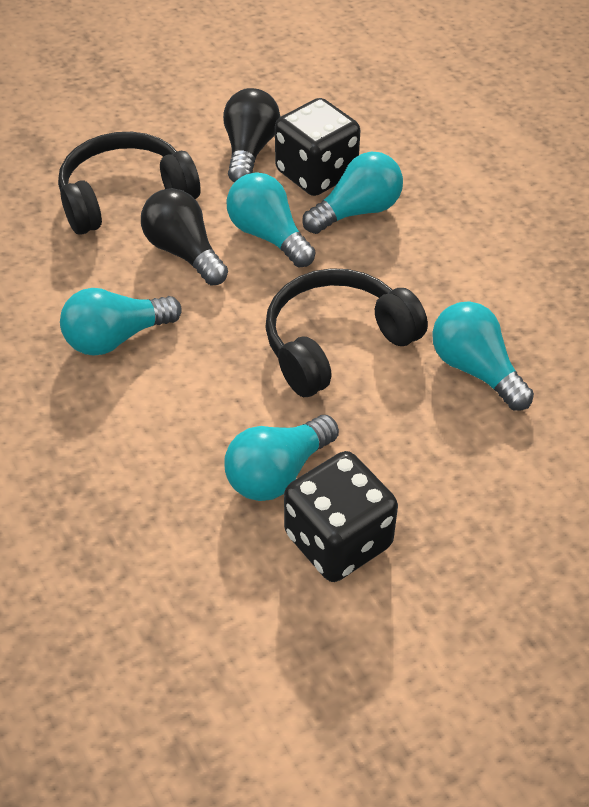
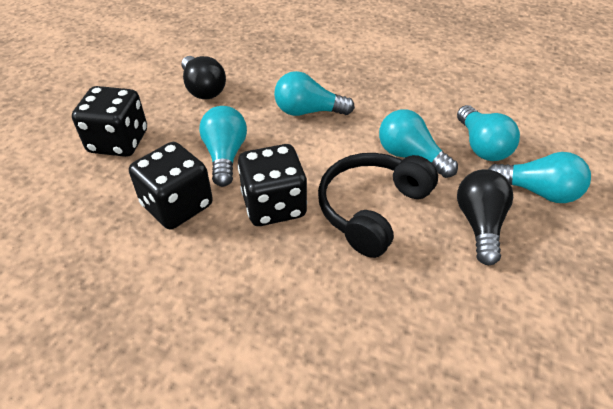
black dice: 2 -> 3
black headphones: 2 -> 1

